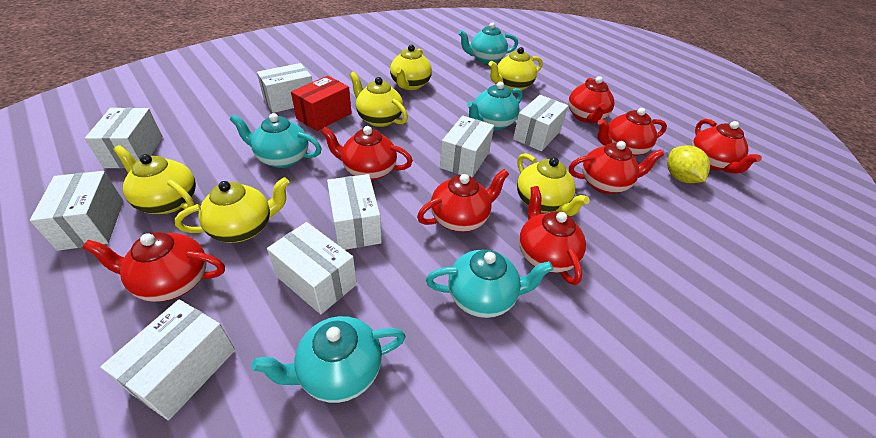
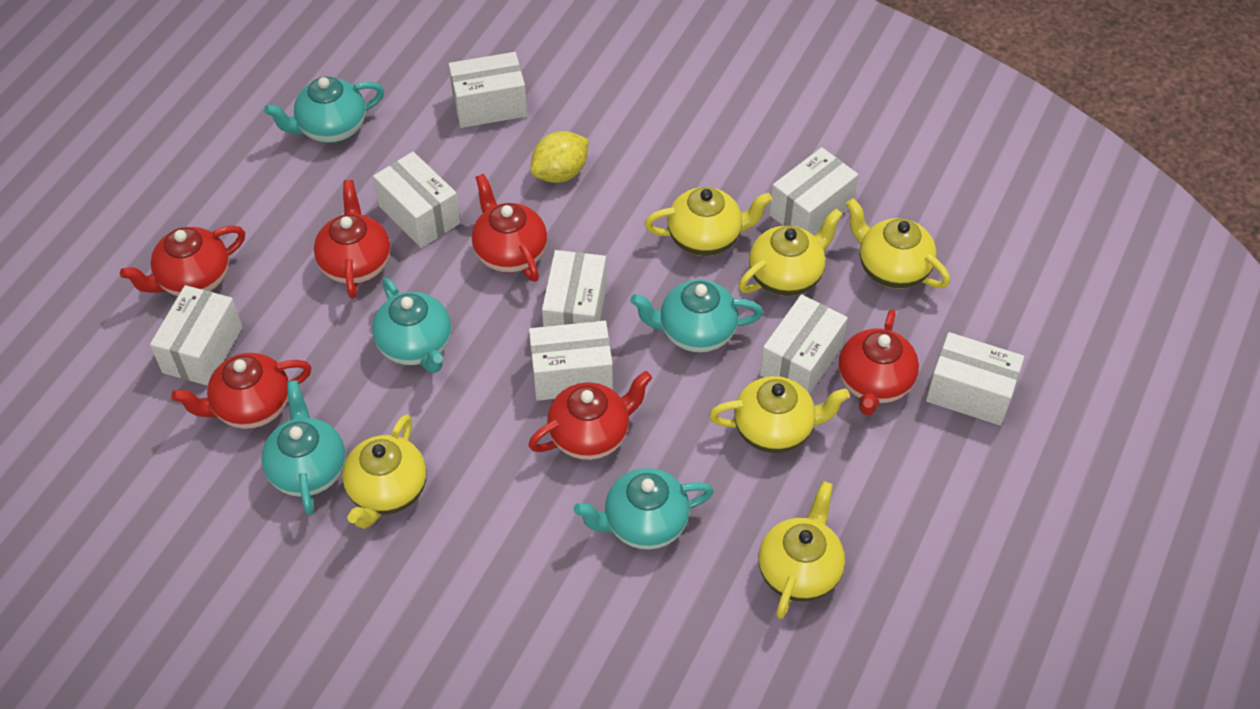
red box: 1 -> 0
red teapot: 8 -> 6

